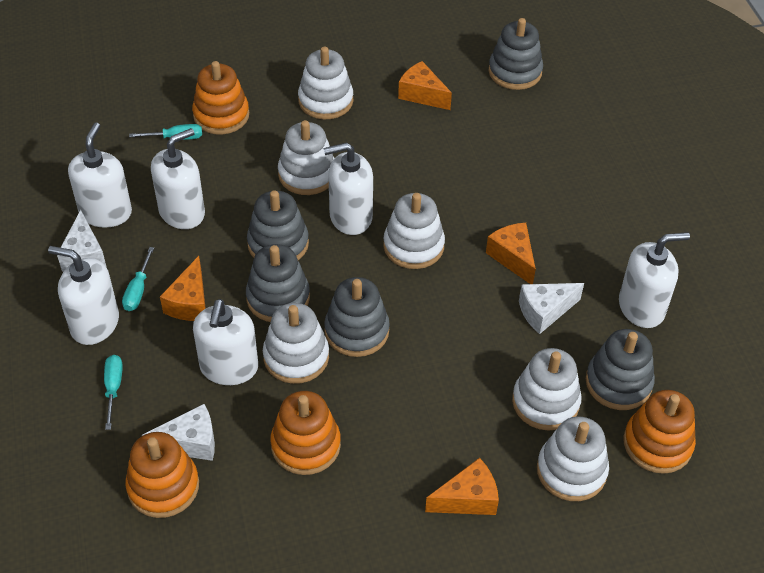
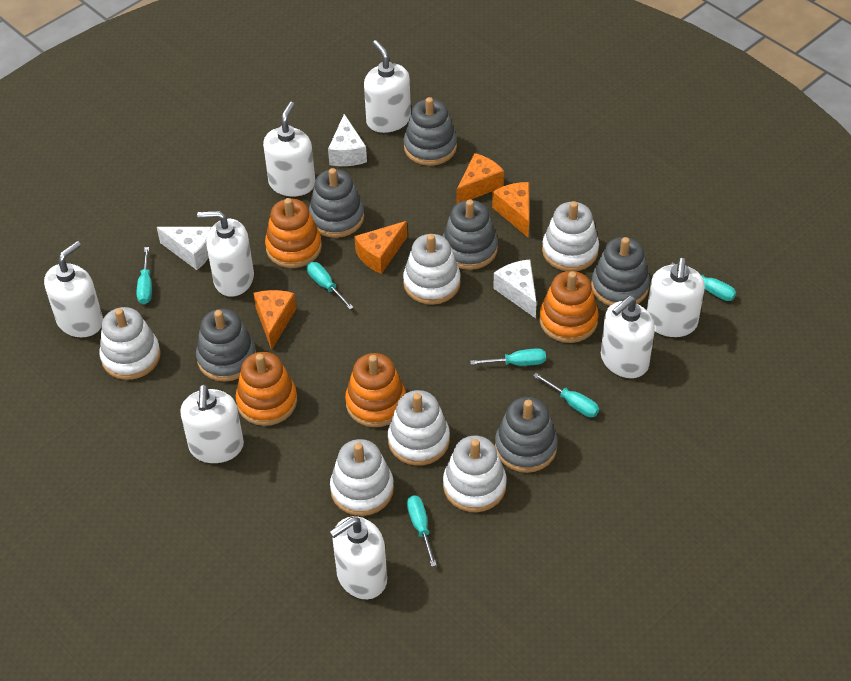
grey stacking toy: 5 -> 6
turquoise screwdriver: 3 -> 6
white soap dispenser: 6 -> 8

